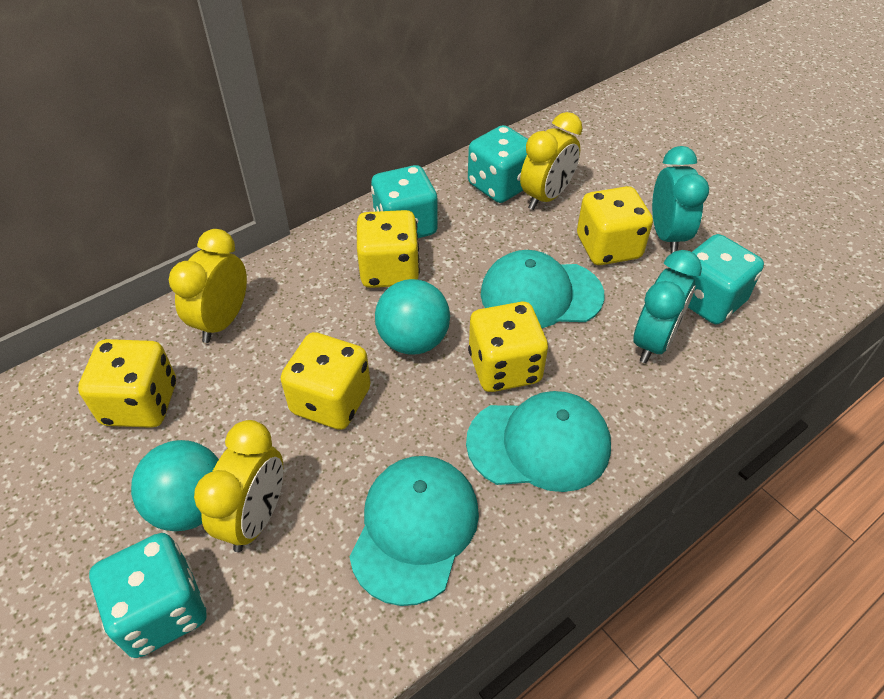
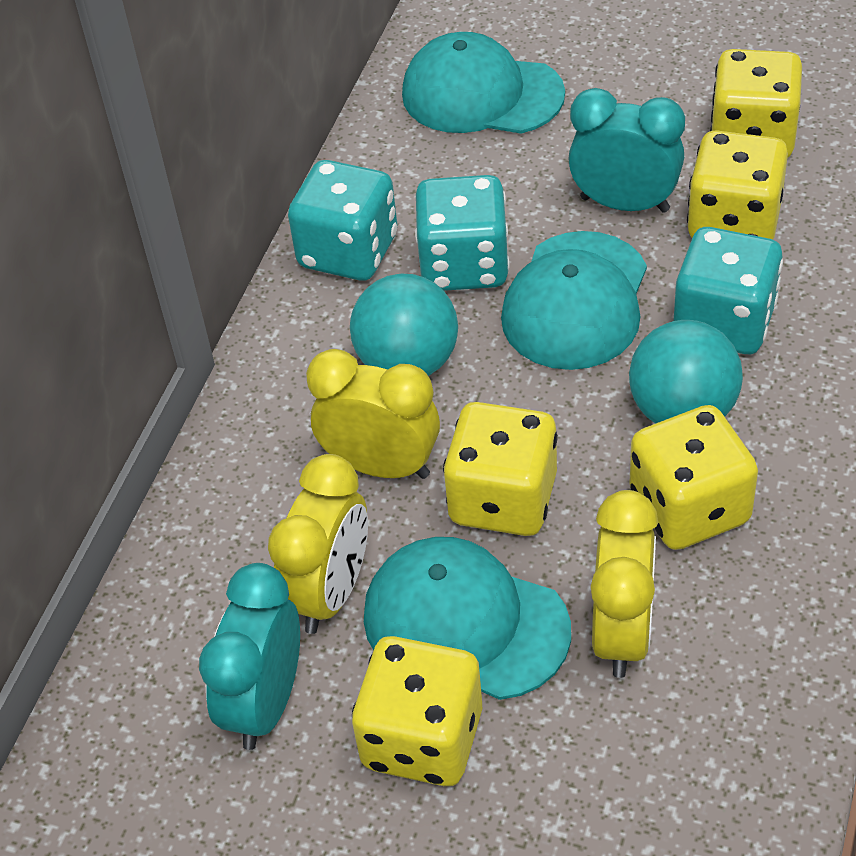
turquoise dice: 4 -> 3

